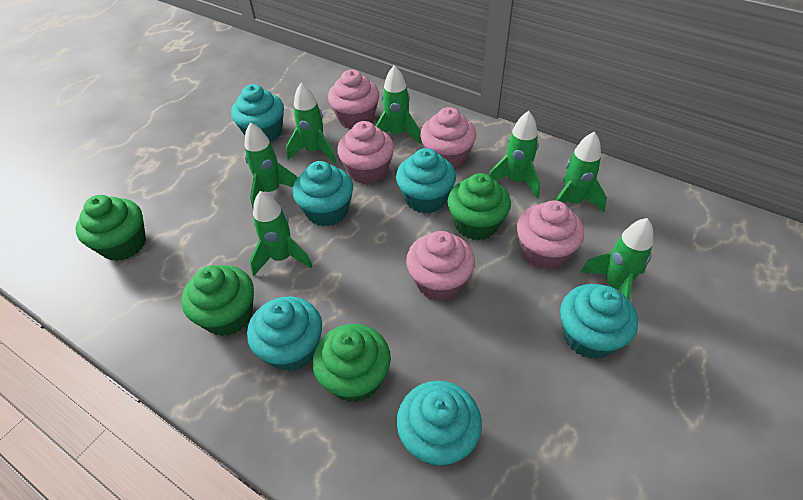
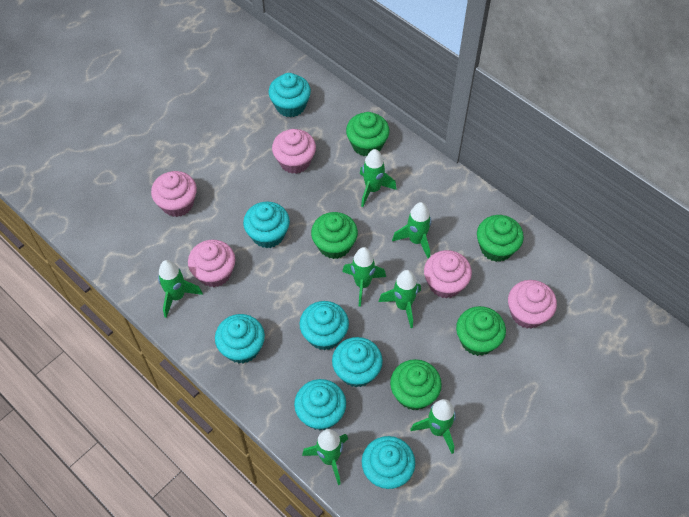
green cupcake: 4 -> 5
turquoise cupcake: 6 -> 7

